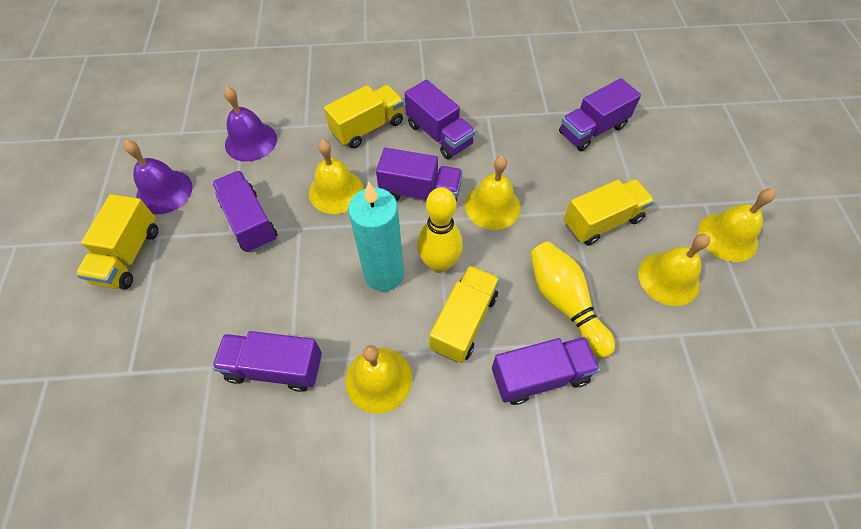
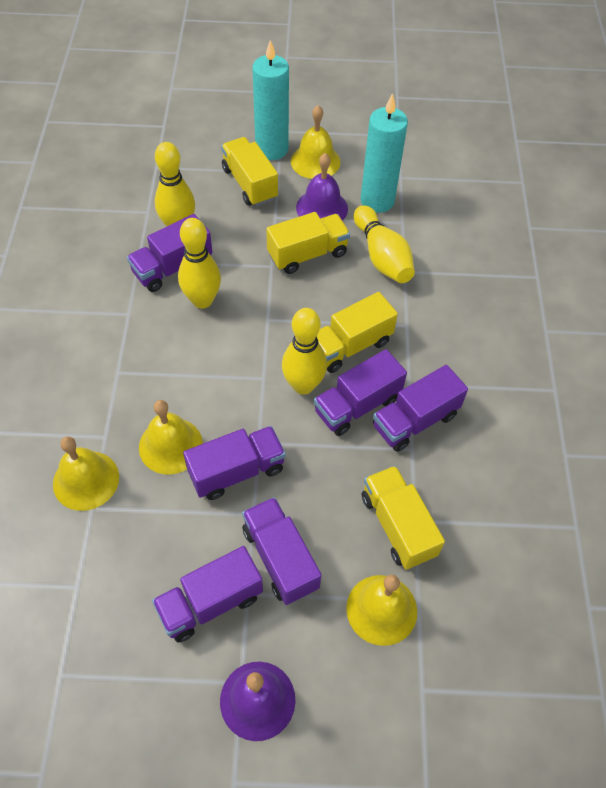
turquoise candle: 1 -> 2
yellow bell: 5 -> 4
yellow bowling pin: 2 -> 4

